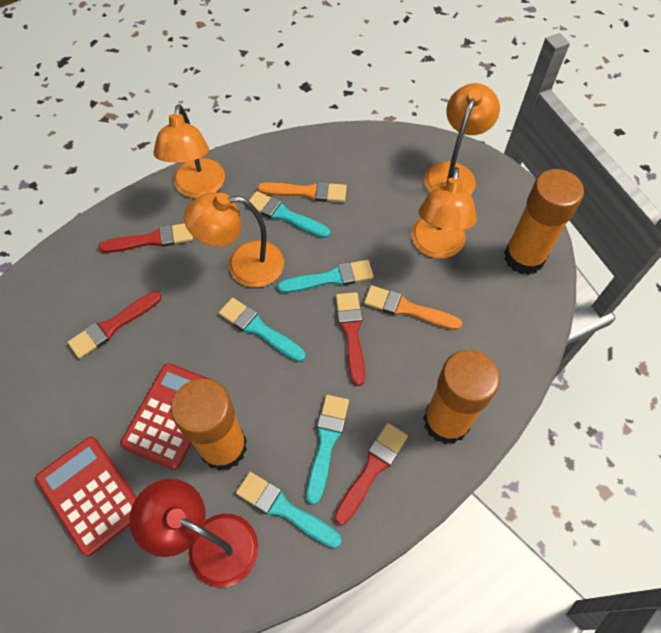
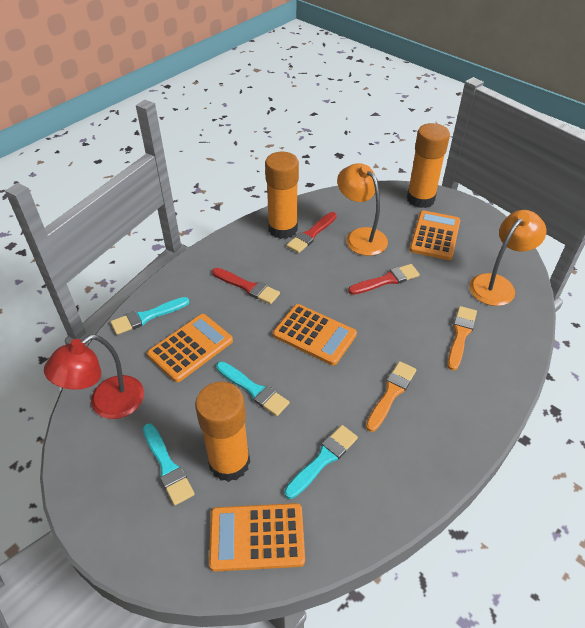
orange calculator: 0 -> 4
orange lamp: 4 -> 2
red brush: 4 -> 3
red calculator: 2 -> 0
turquoise brush: 5 -> 4

